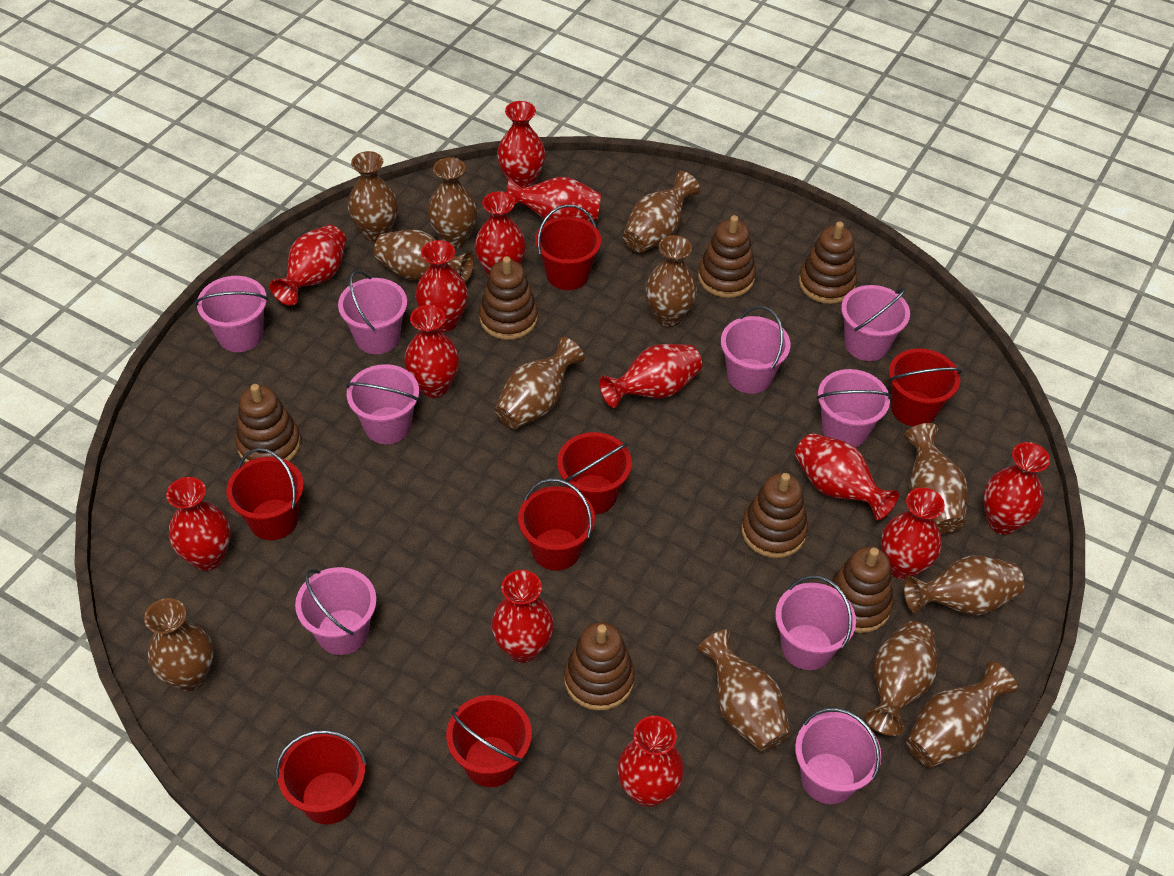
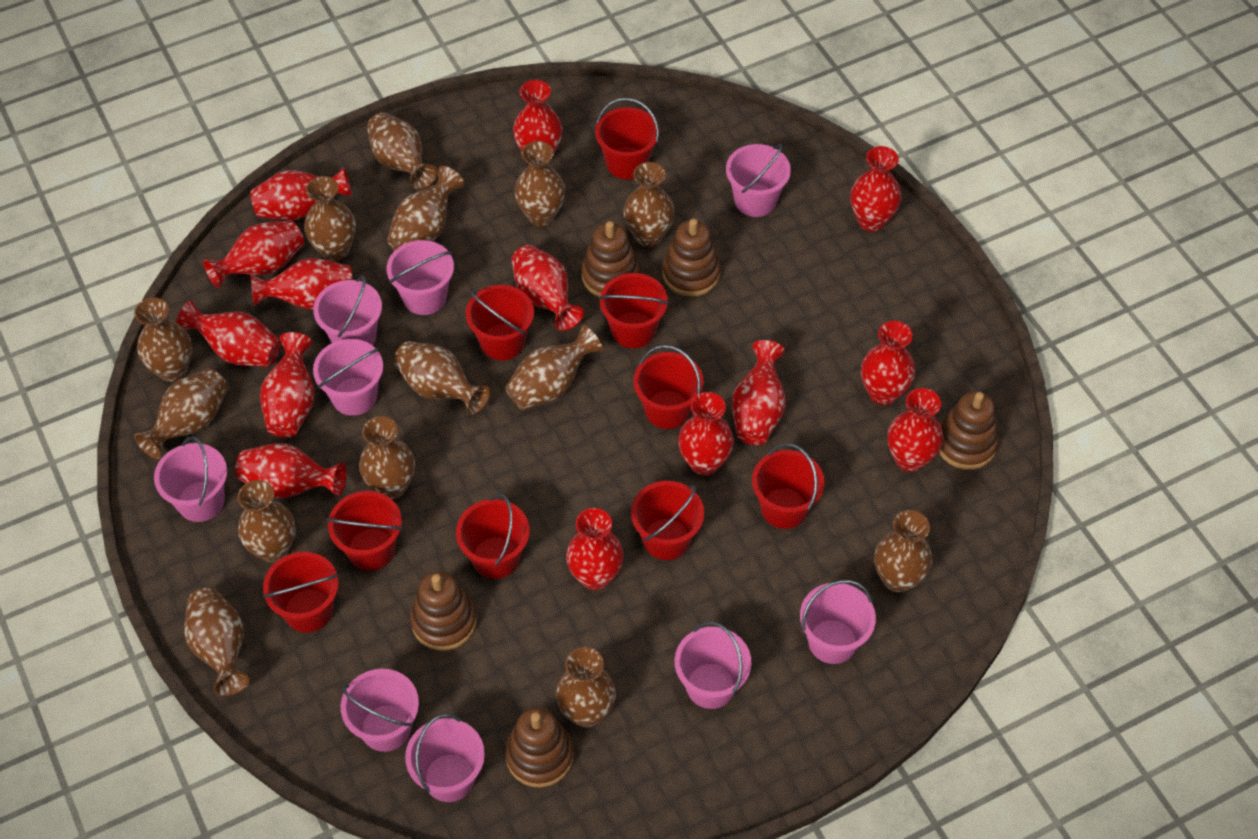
brown stacking toy: 7 -> 5
brown vase: 12 -> 14
red bucket: 7 -> 9
red vase: 13 -> 14

